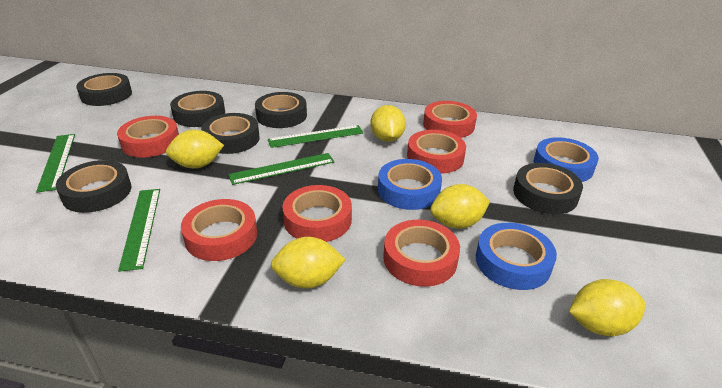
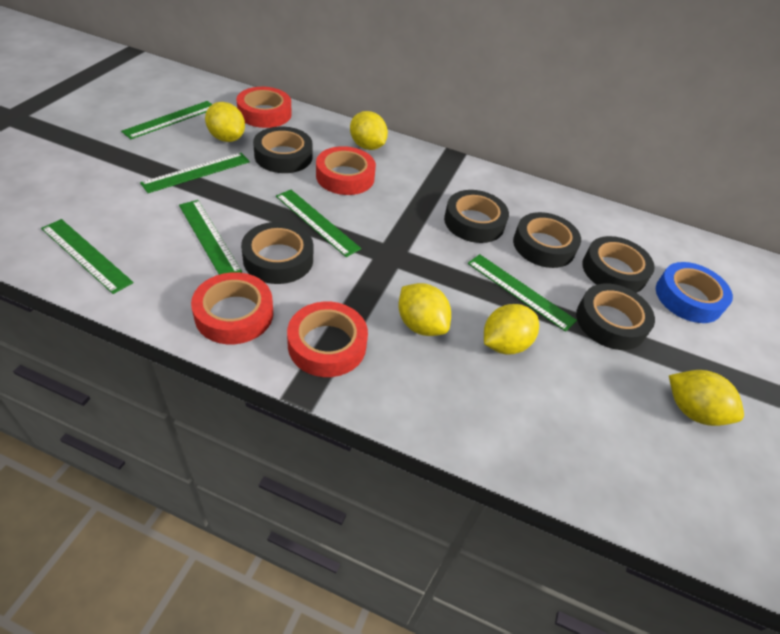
blue tape: 3 -> 1
green ruler: 4 -> 6
red tape: 6 -> 4

